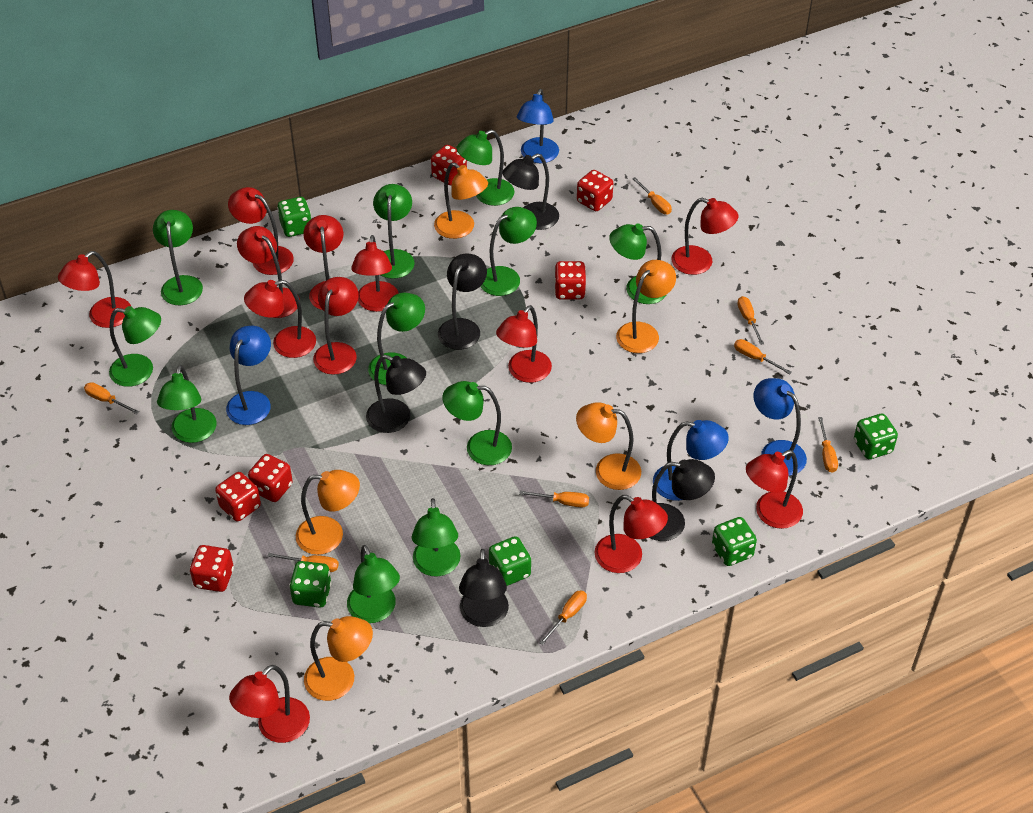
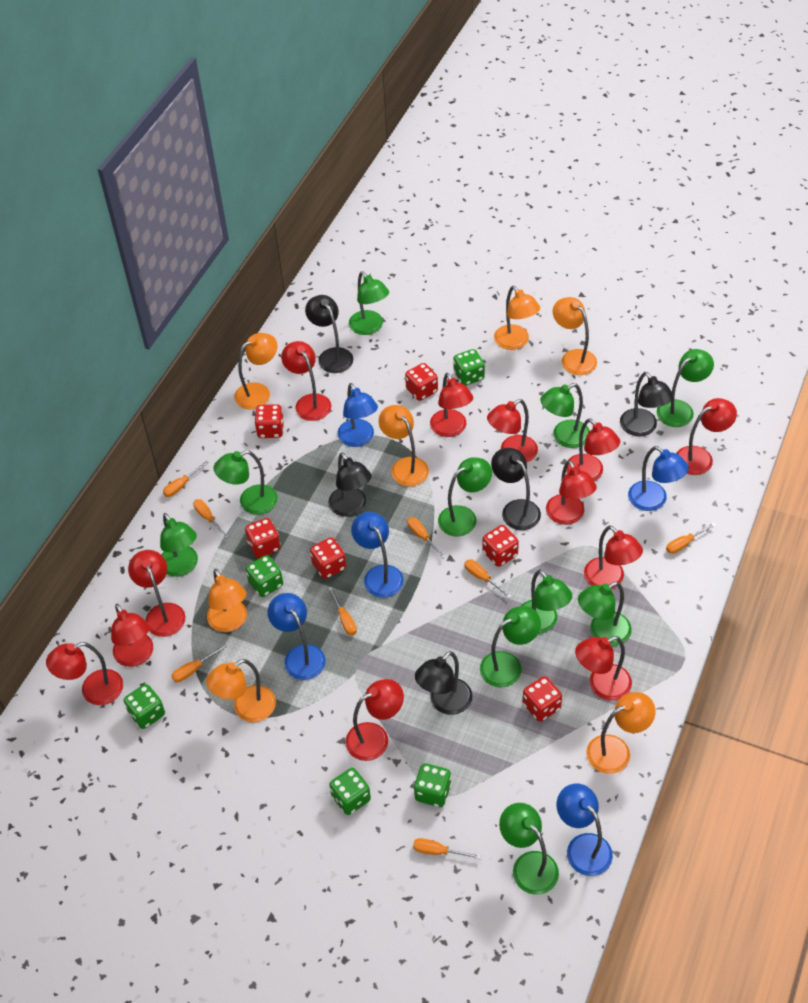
blue lamp: 4 -> 5
green lamp: 11 -> 10
orange lamp: 5 -> 7

